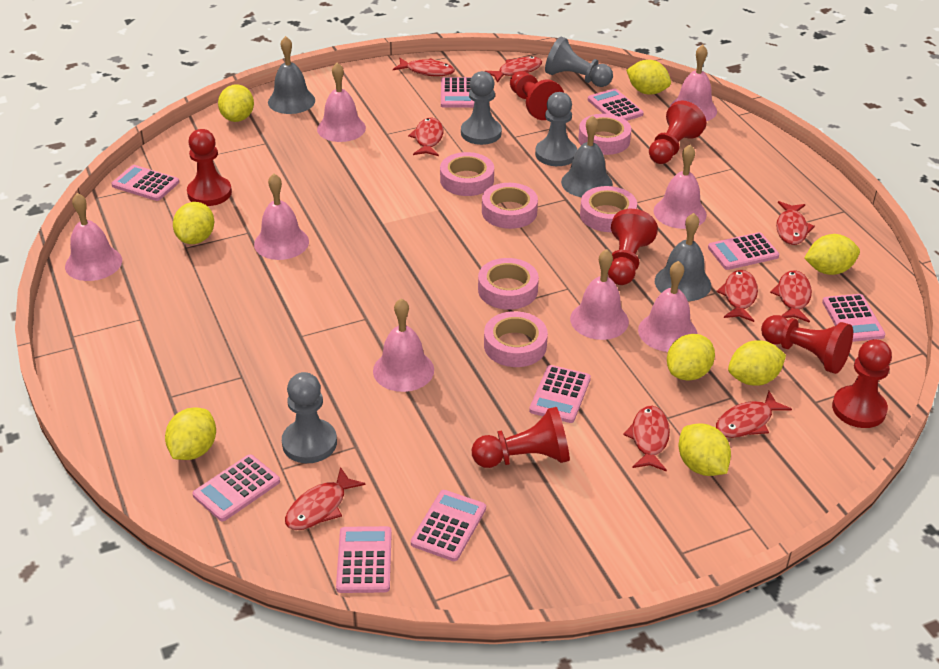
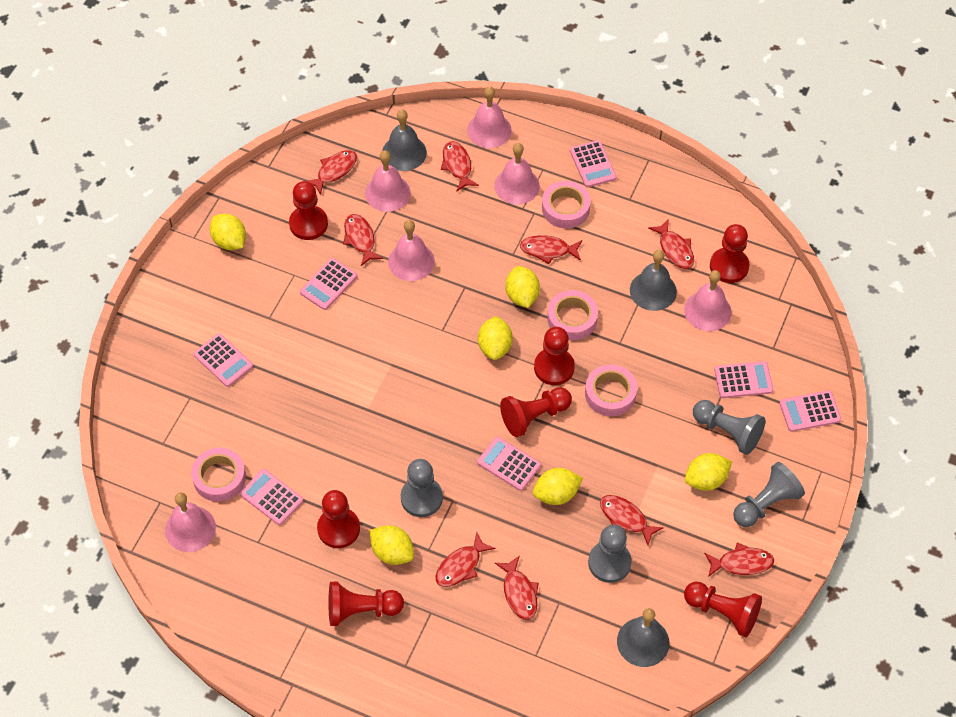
pink bell: 8 -> 6
pink calculator: 9 -> 7
pink tape: 6 -> 4
yellow lemon: 8 -> 6

